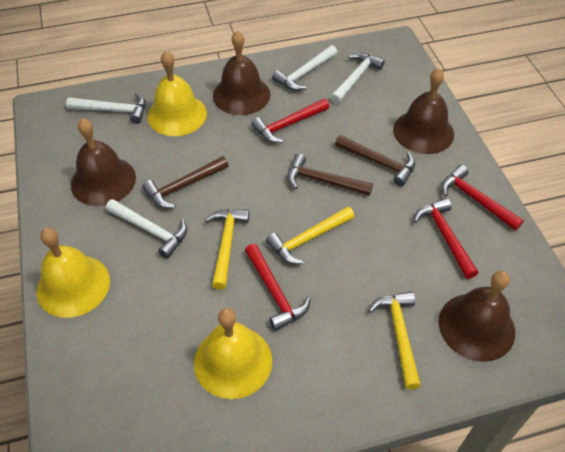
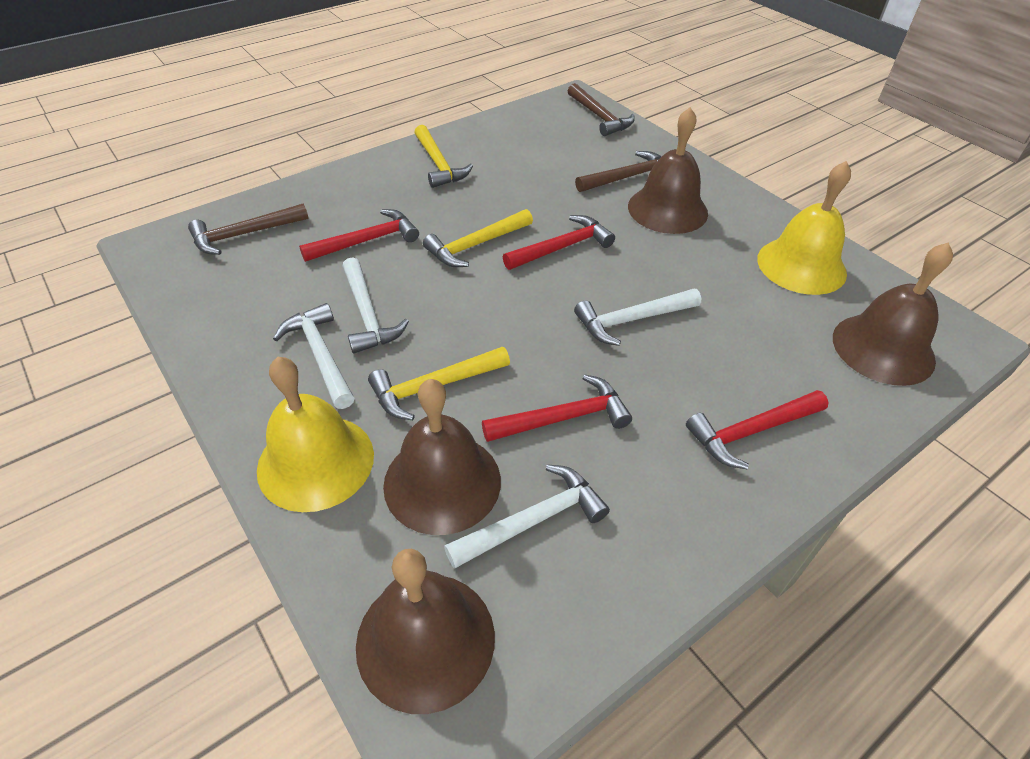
yellow bell: 3 -> 2

